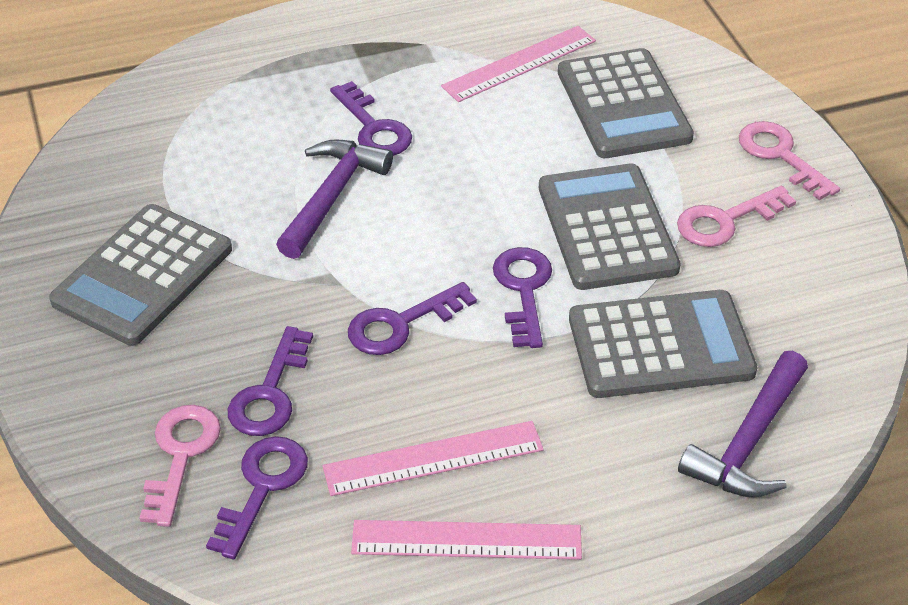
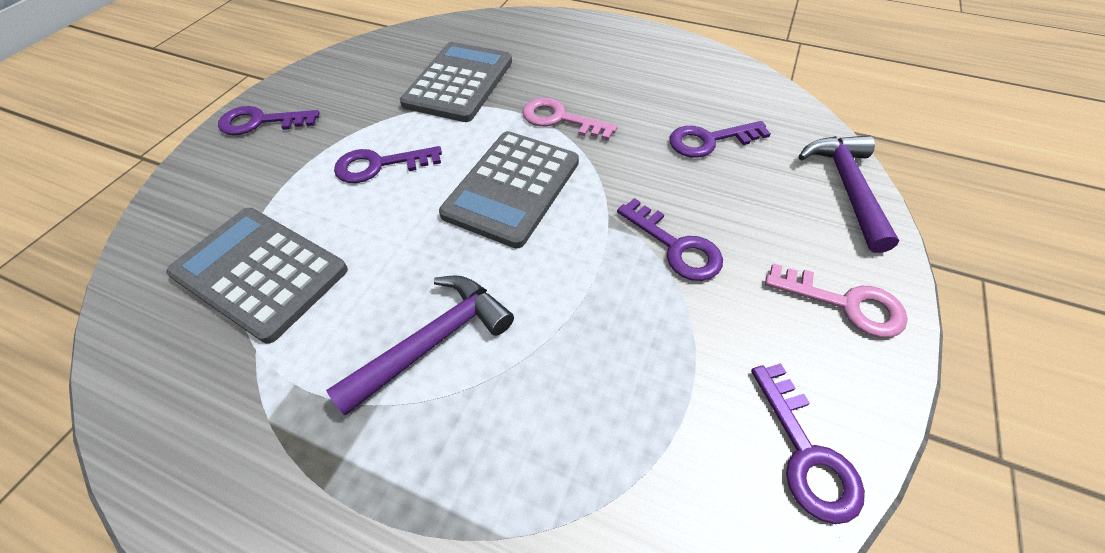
grey calculator: 4 -> 3
pink key: 3 -> 2
pink ruler: 3 -> 0

